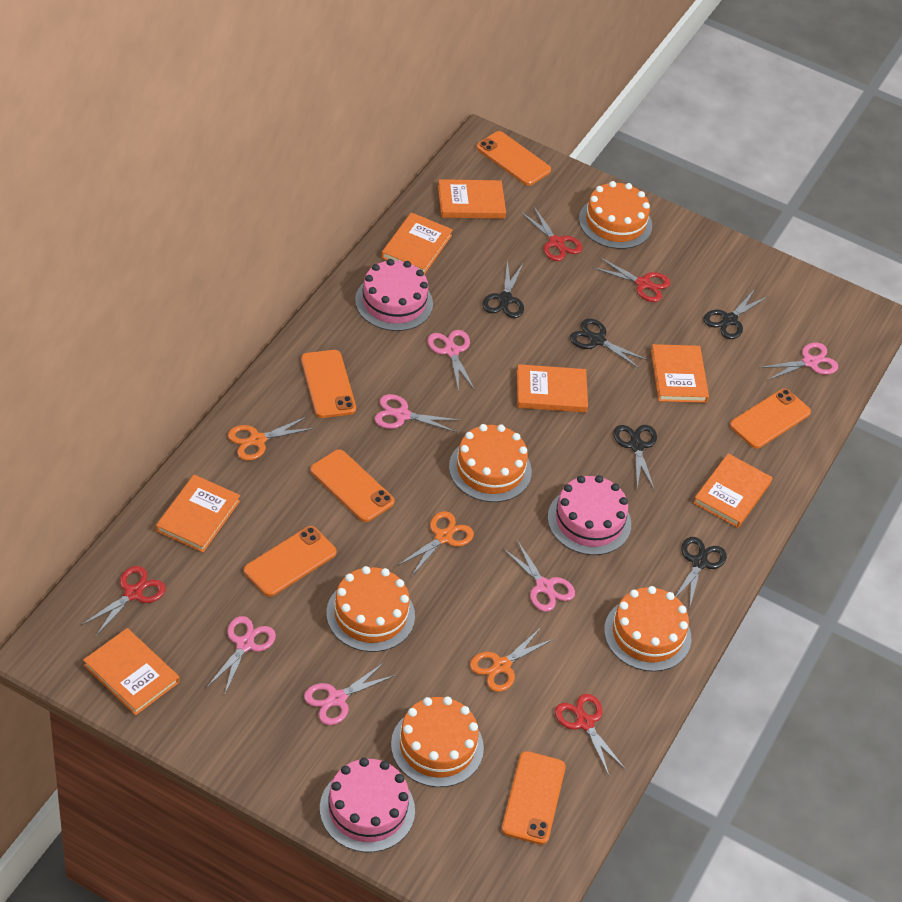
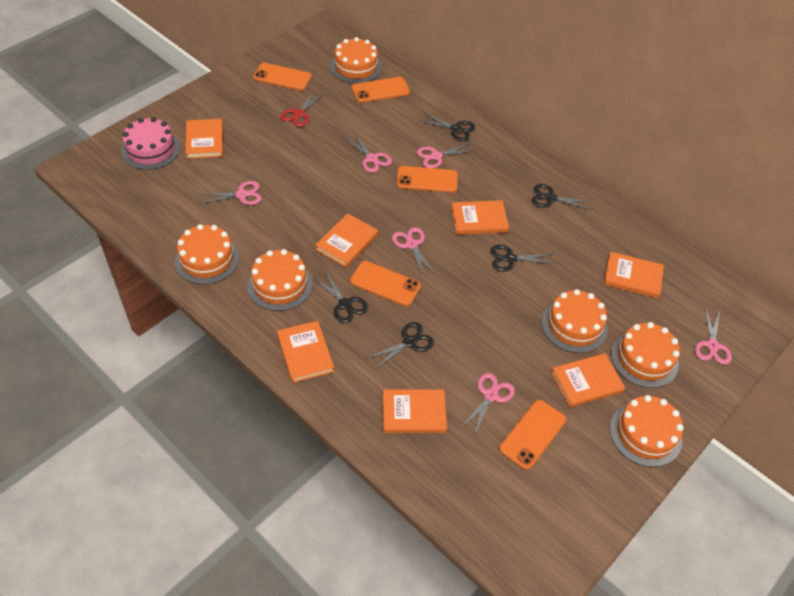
orange cake: 5 -> 6
orange phone: 6 -> 5
orange scissors: 3 -> 0
pink cake: 3 -> 1
red scissors: 4 -> 1

